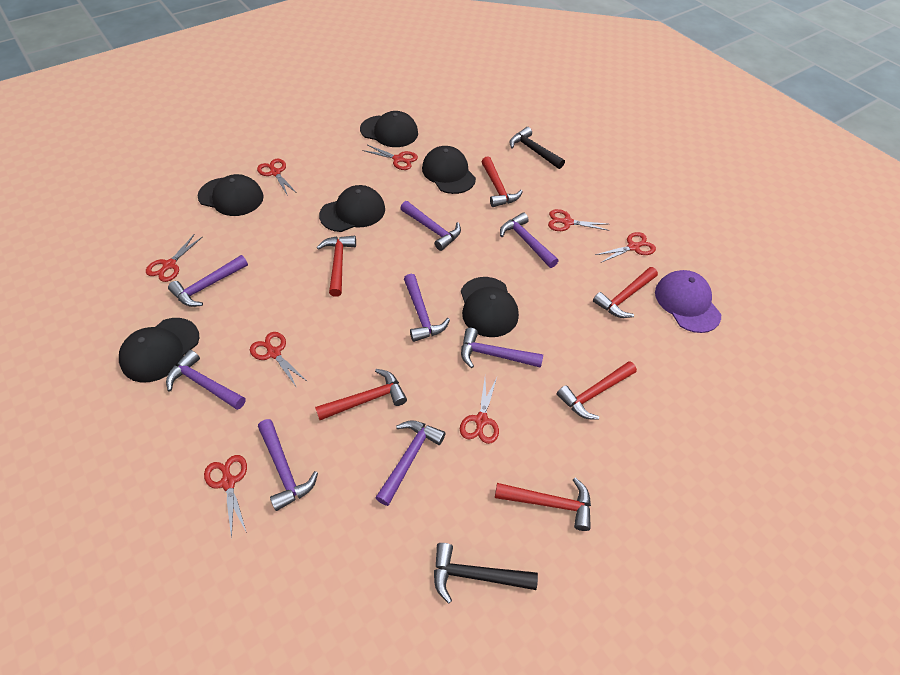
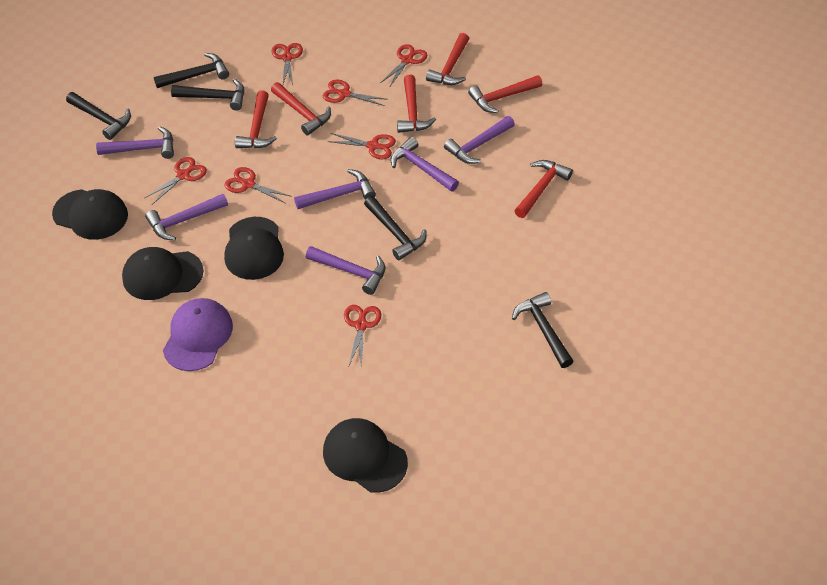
black cap: 6 -> 4
black hammer: 2 -> 5
purple hammer: 8 -> 6
red scissors: 8 -> 7

